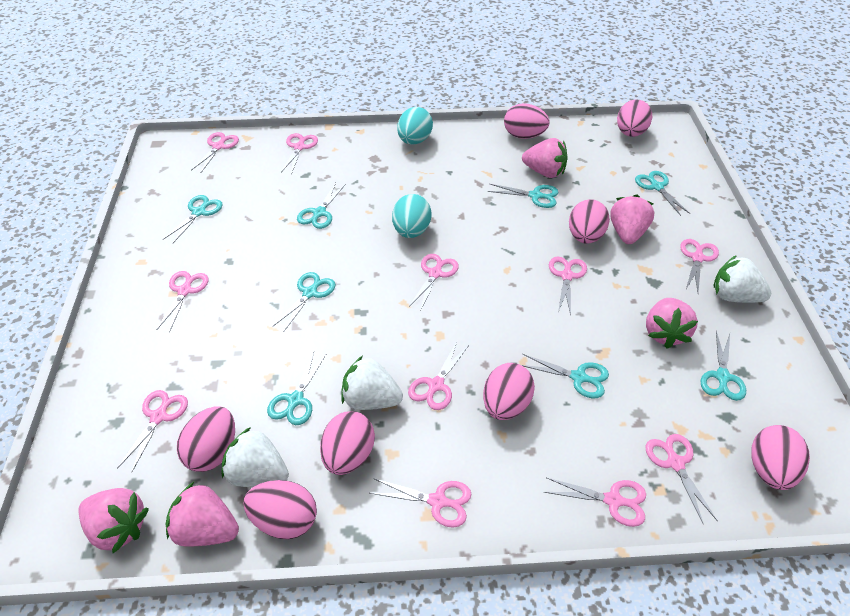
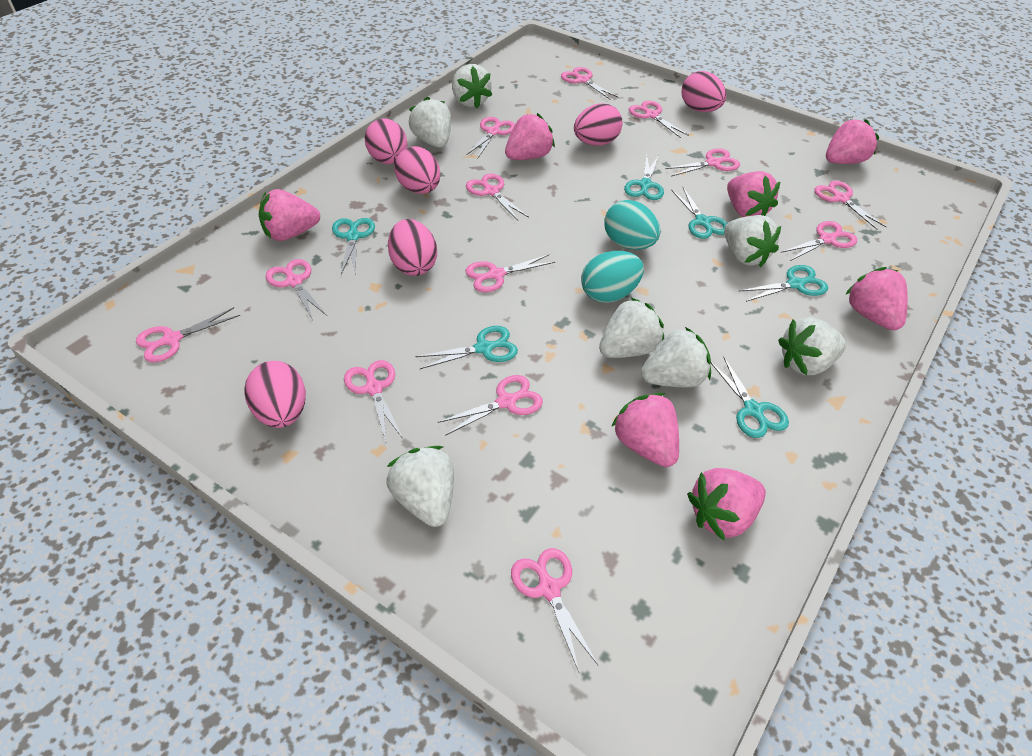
pink egg: 8 -> 6
pink scissors: 11 -> 13
pink strawberry: 5 -> 7
turquoise scissors: 8 -> 6
white strawberry: 3 -> 7

